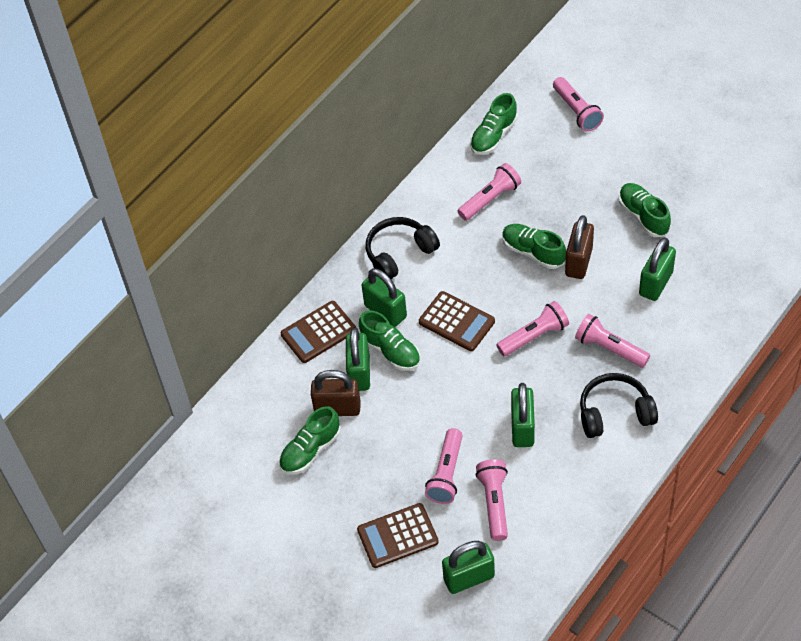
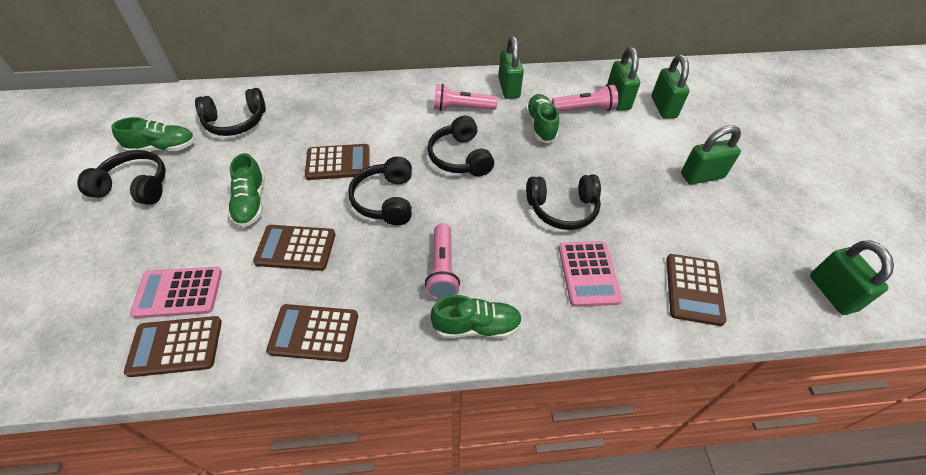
black headphones: 2 -> 5
brown calculator: 3 -> 5
brown padlock: 2 -> 0
green shoe: 5 -> 4
pink calculator: 0 -> 2
pink flashlight: 6 -> 3

